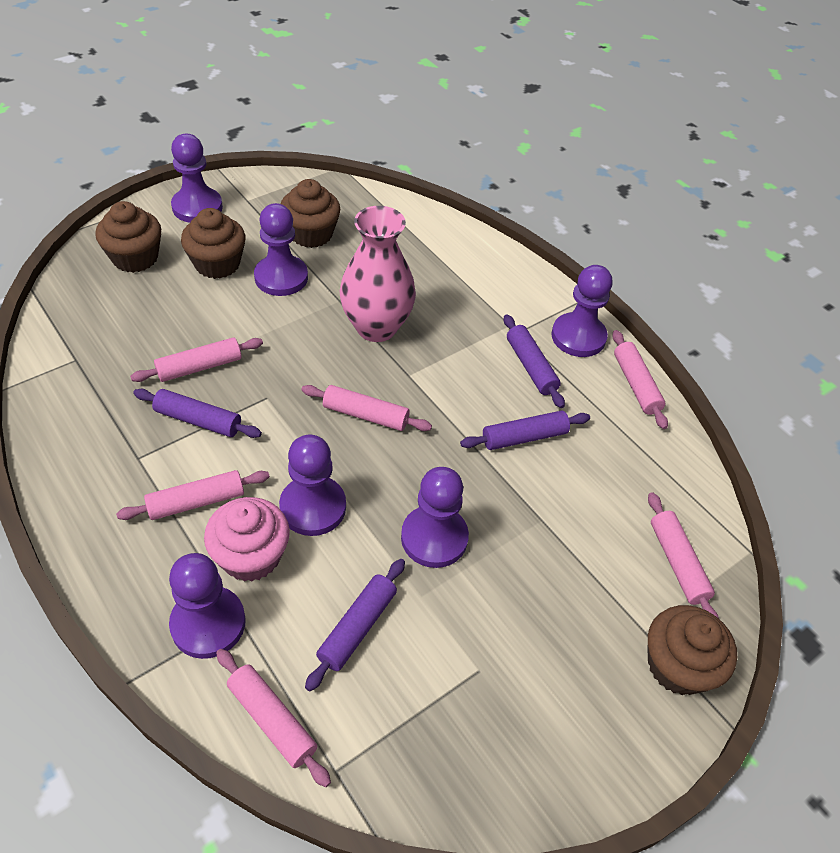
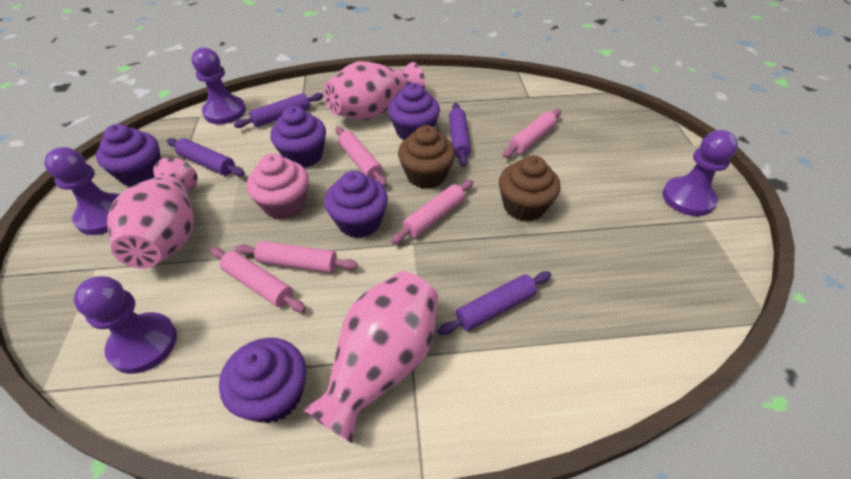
brown cupcake: 4 -> 2
pink rolling pin: 6 -> 5
pink vase: 1 -> 3
purple cupcake: 0 -> 5
purple pawn: 6 -> 4

